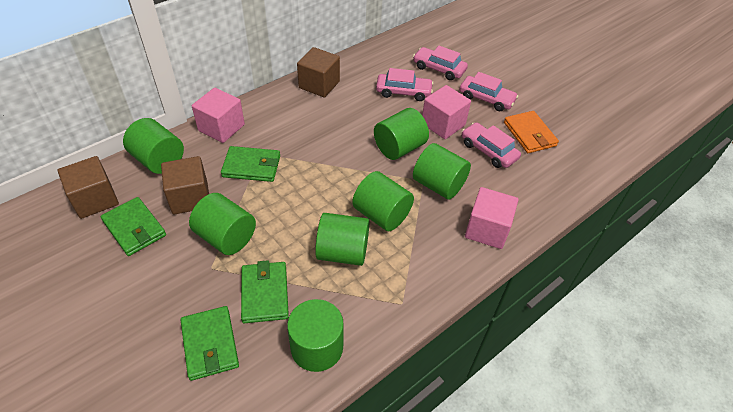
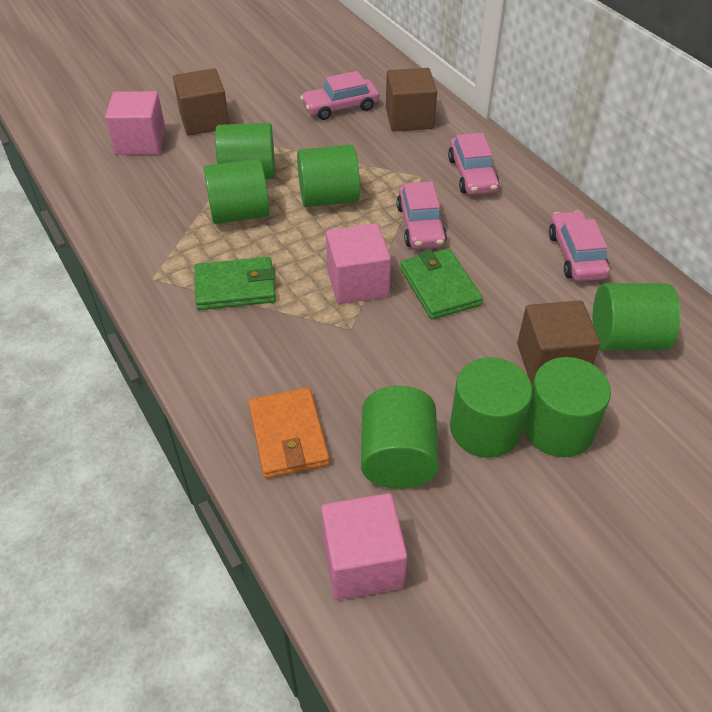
green wallet: 4 -> 2

